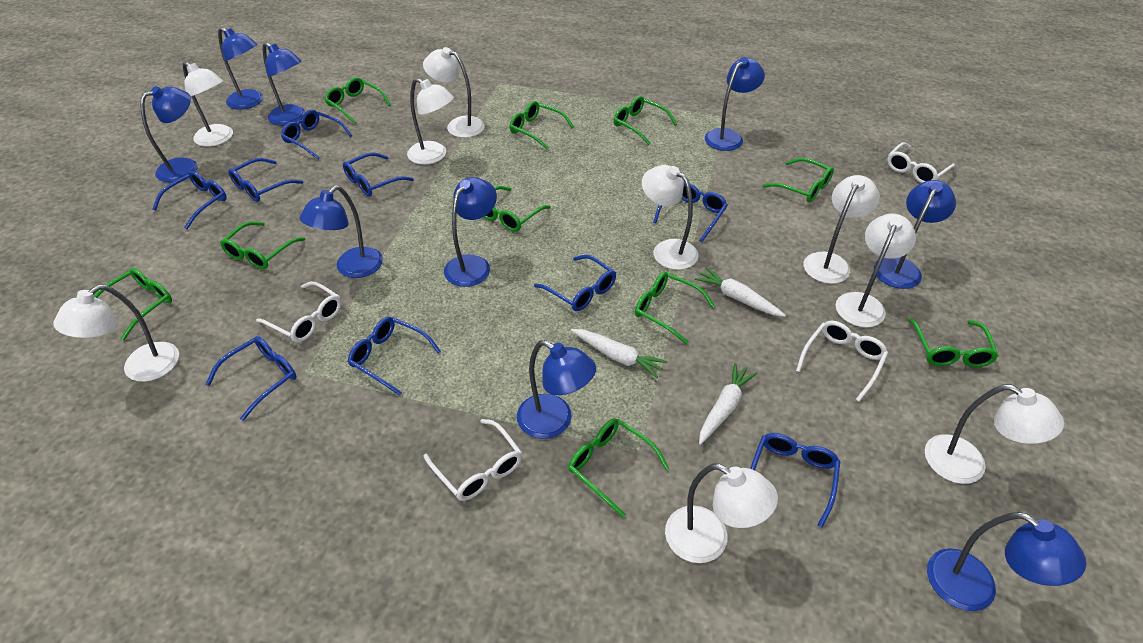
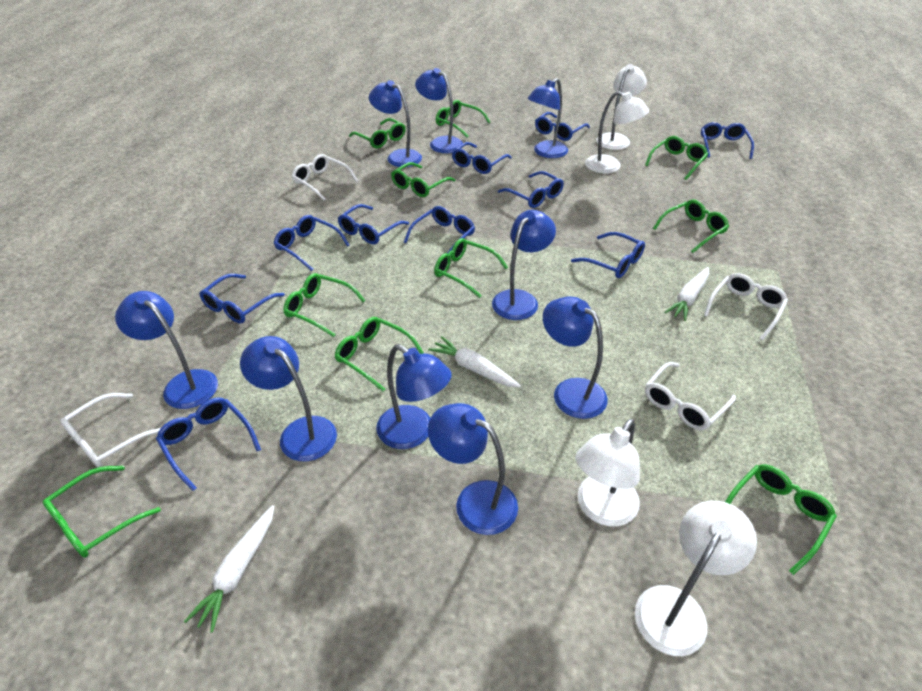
blue glasses: 9 -> 10
white lamp: 9 -> 4

